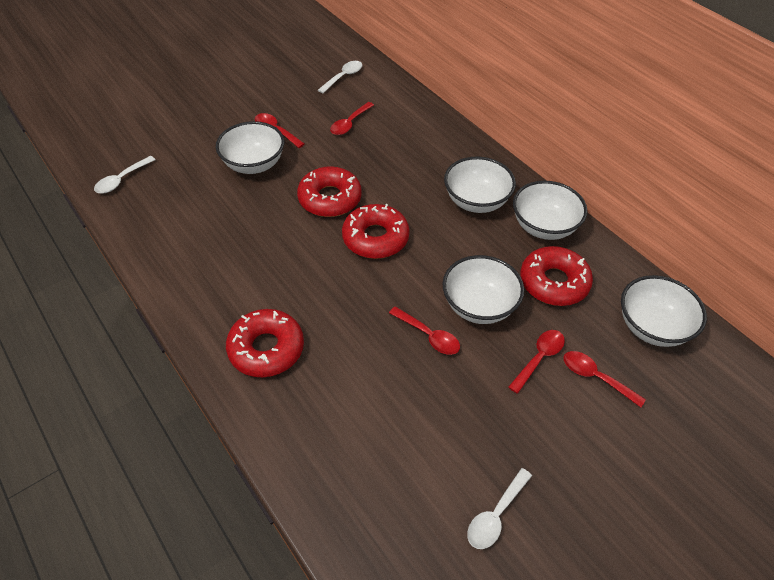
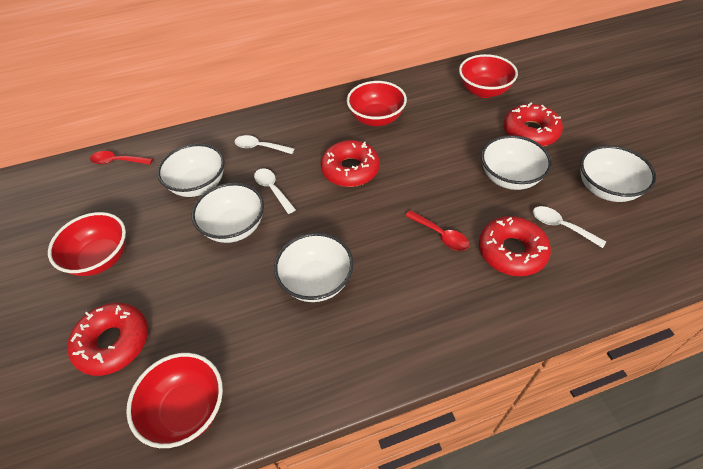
red bowl: 0 -> 4
red spoon: 5 -> 2

